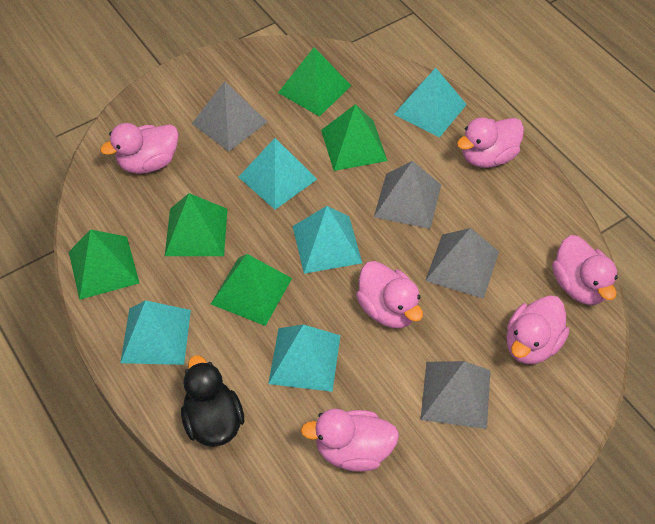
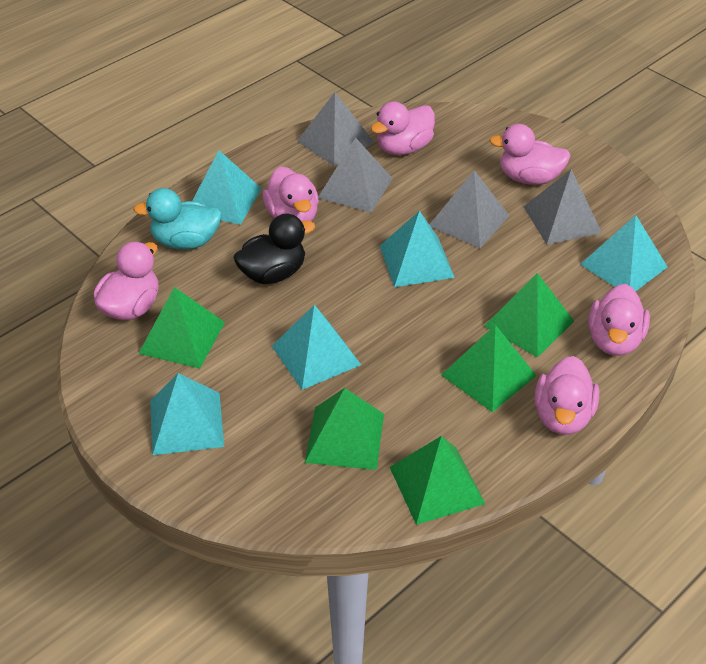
turquoise duck: 0 -> 1

